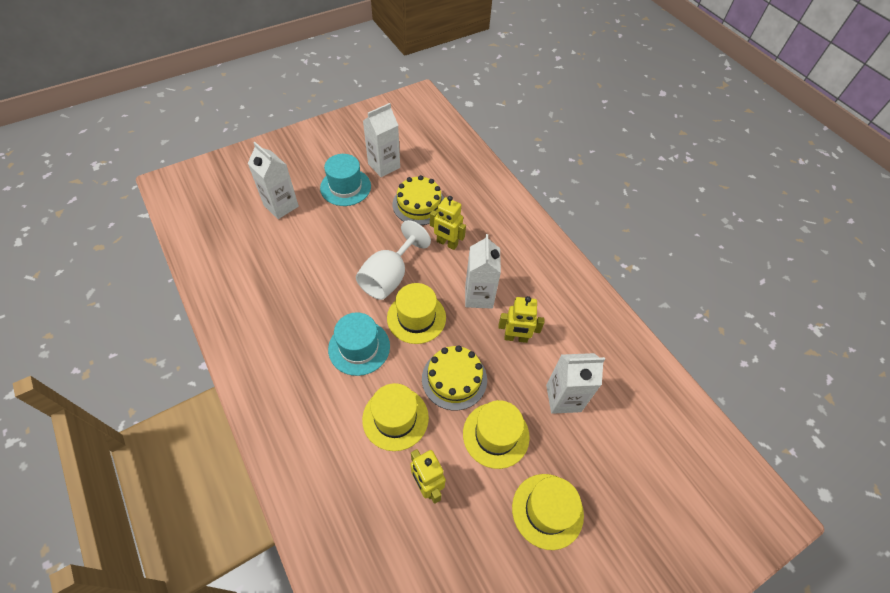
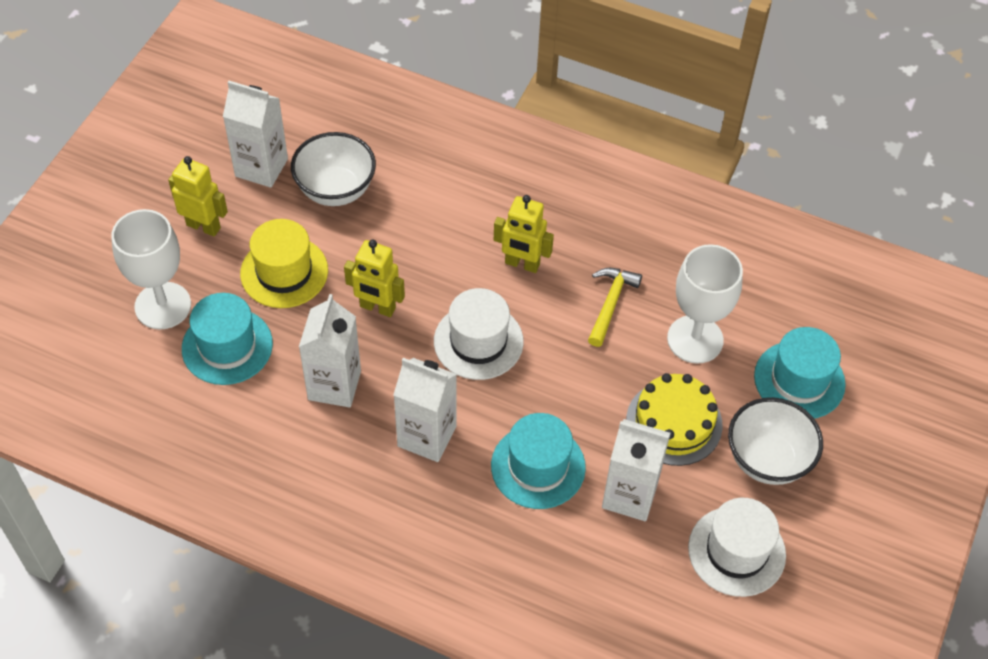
turquoise hat: 2 -> 3
white bowl: 0 -> 2
white goblet: 1 -> 2
white hat: 0 -> 2
yellow cake: 2 -> 1
yellow hammer: 0 -> 1
yellow hat: 4 -> 1

